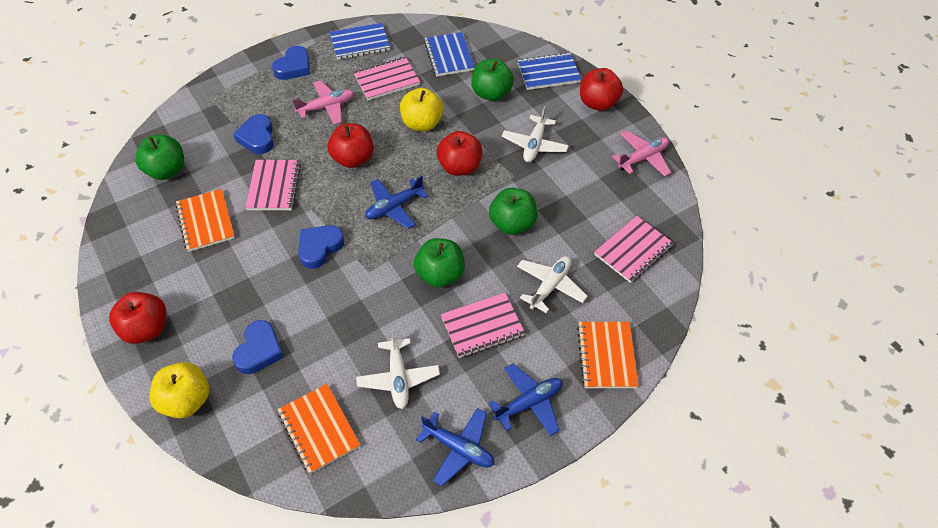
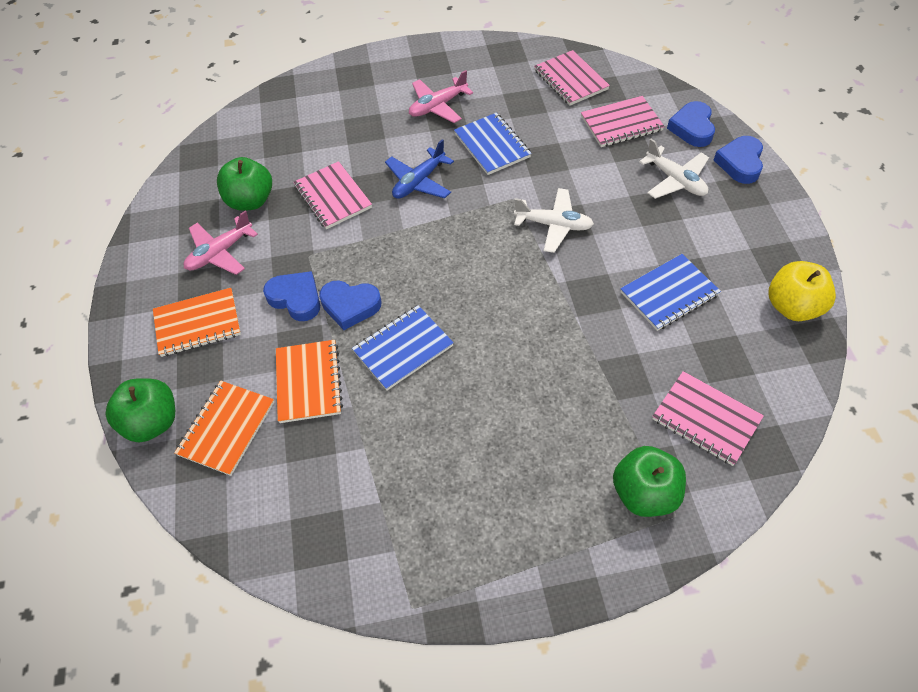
blue plane: 3 -> 1
green apple: 4 -> 3
red apple: 4 -> 0
white plane: 3 -> 2
yellow apple: 2 -> 1

